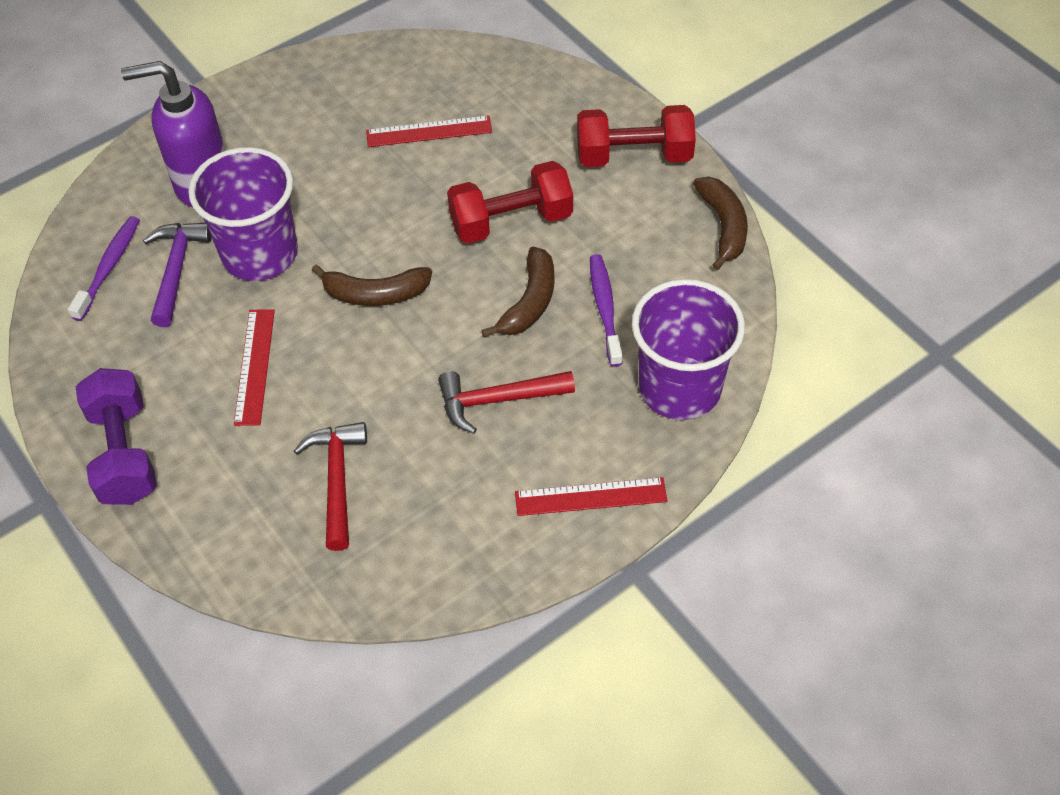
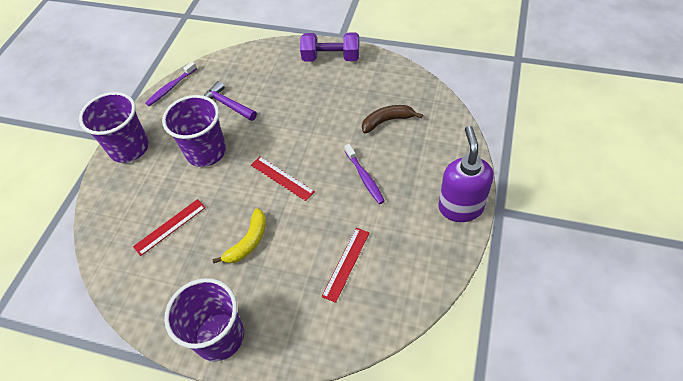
brown banana: 3 -> 1
purple cup: 2 -> 3
red dumbbell: 2 -> 0
red hammer: 2 -> 0
yellow banana: 0 -> 1

